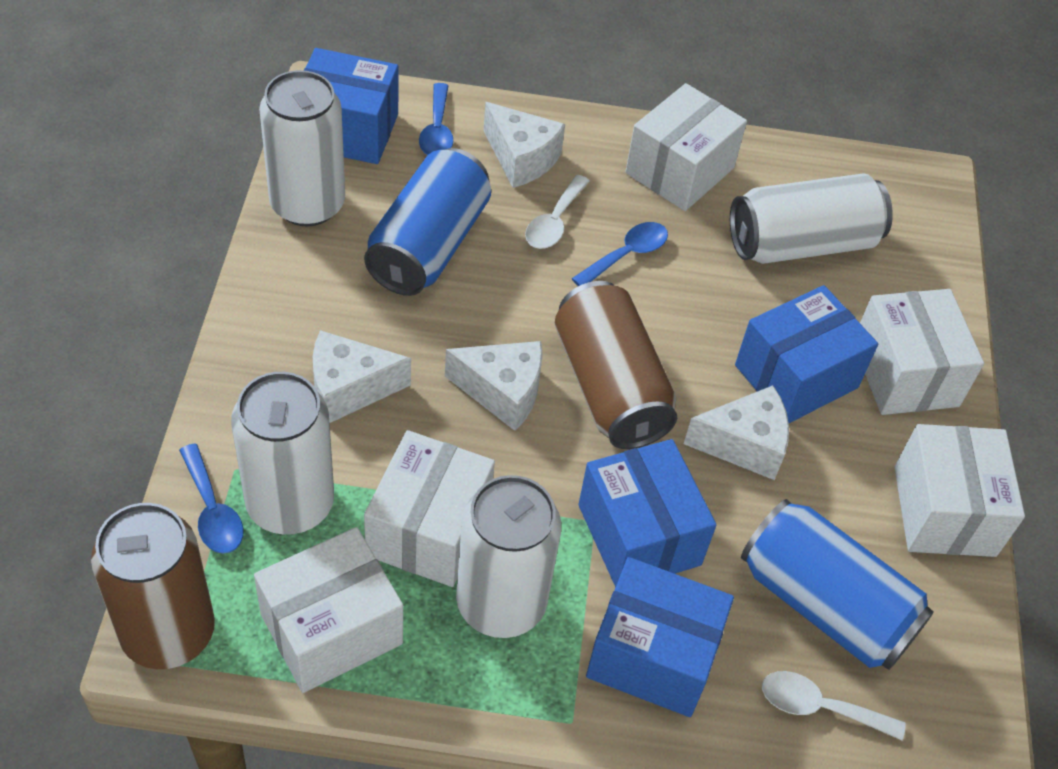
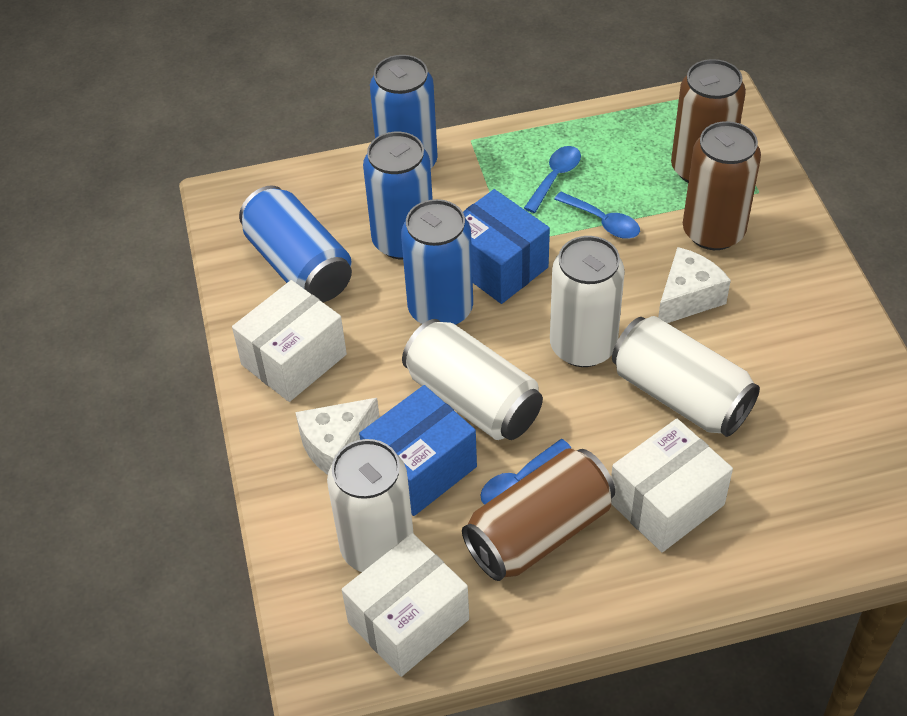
blue box: 4 -> 2
blue can: 2 -> 4
brown can: 2 -> 3
white box: 5 -> 3
white cheese: 4 -> 2
white spoon: 2 -> 0

